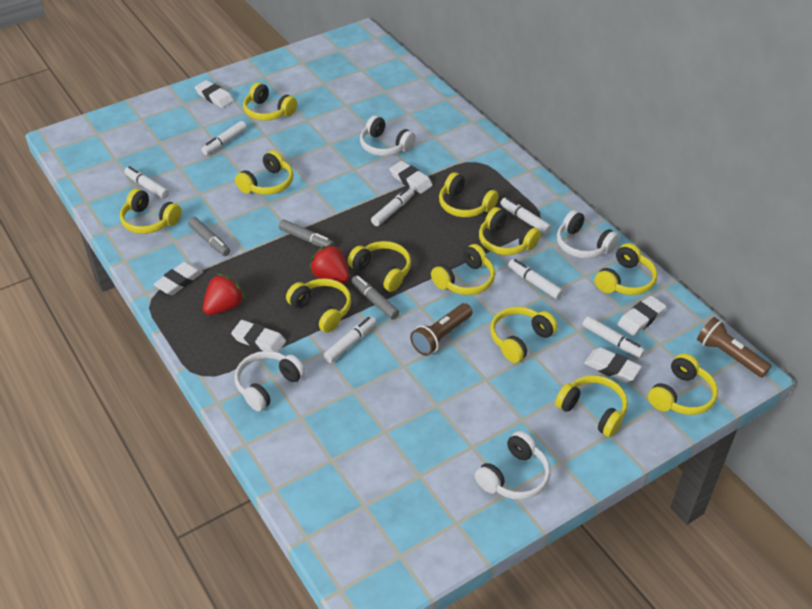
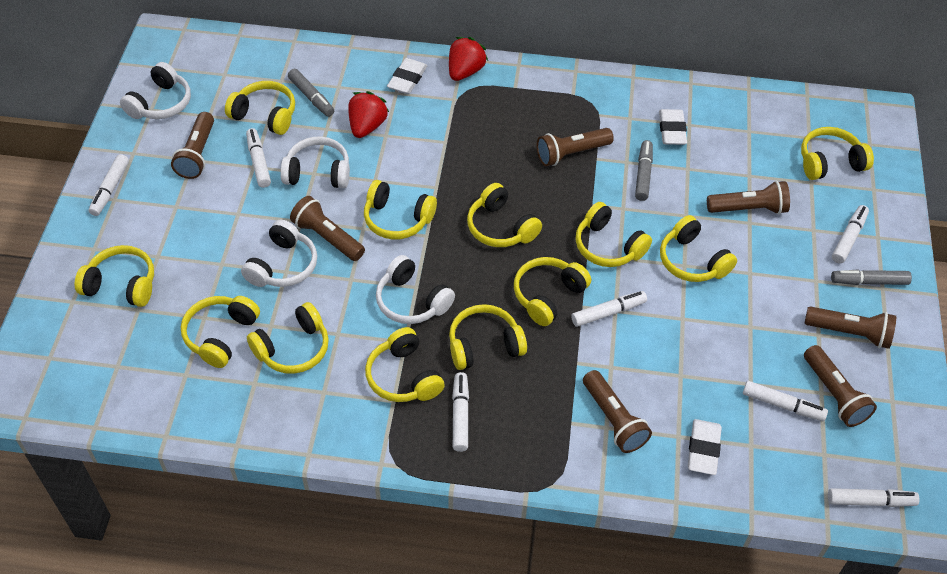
brown flashlight: 2 -> 7
white eraser: 6 -> 3

